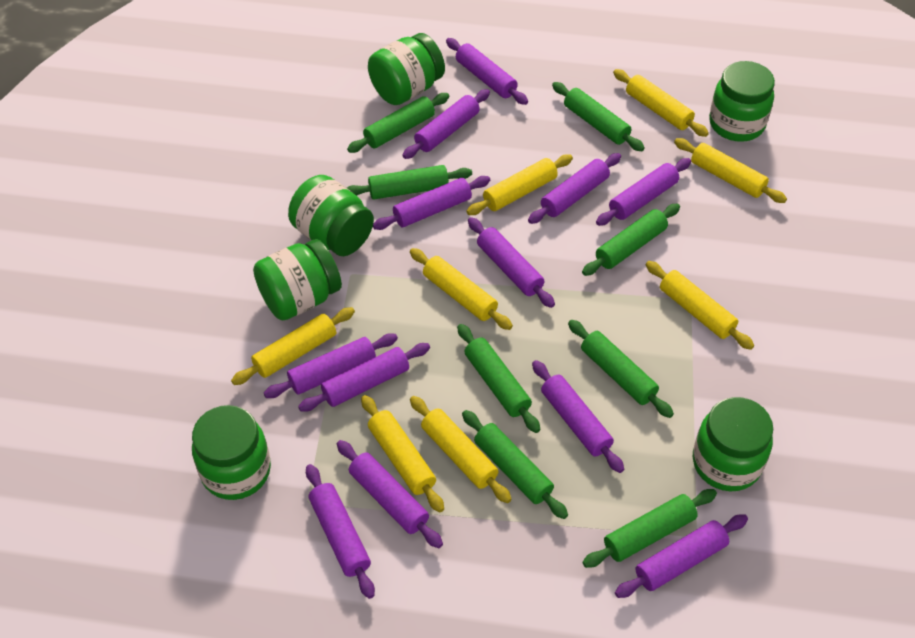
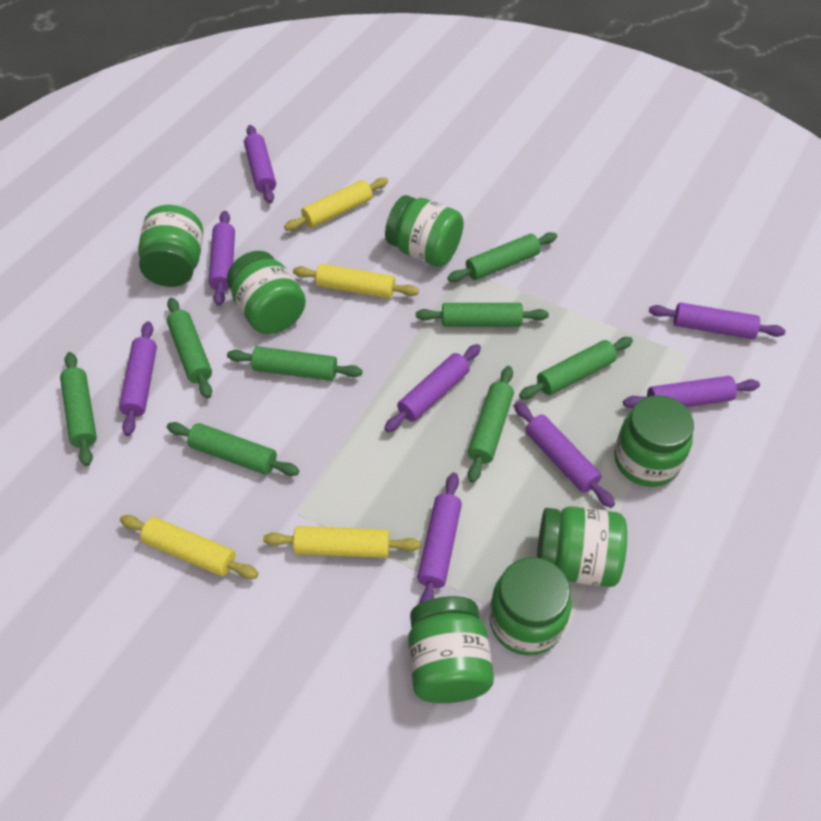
green jar: 6 -> 7
purple rolling pin: 12 -> 8
yellow rolling pin: 8 -> 4

